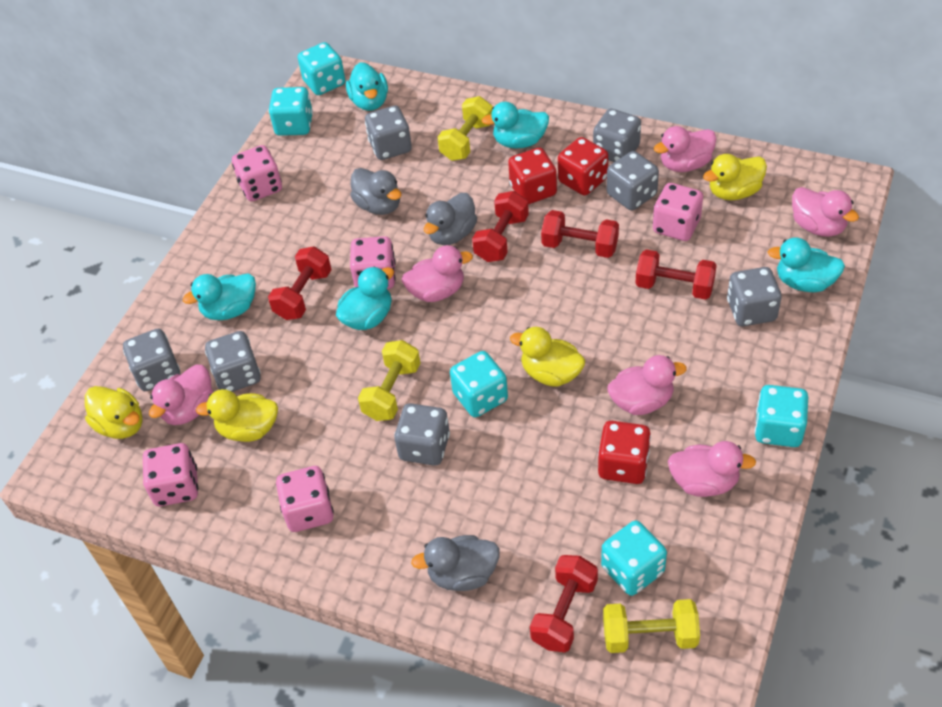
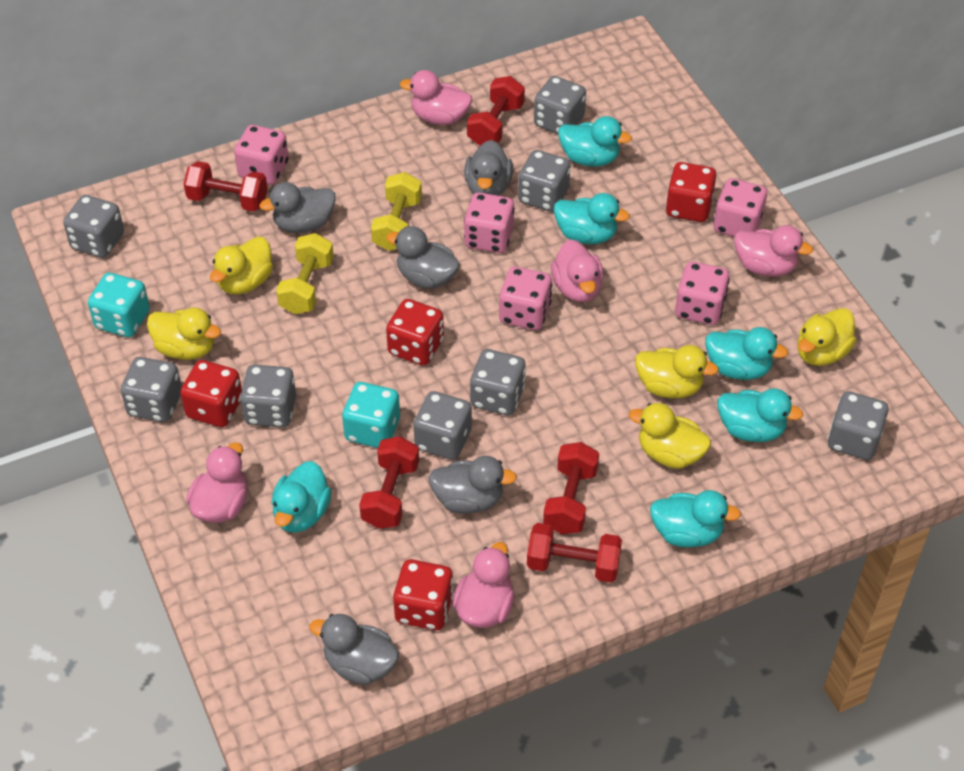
grey dice: 7 -> 8
grey duck: 3 -> 5
pink duck: 6 -> 5
red dice: 3 -> 4
turquoise dice: 5 -> 2
turquoise duck: 5 -> 6
yellow duck: 4 -> 5
yellow dumbbell: 3 -> 2

